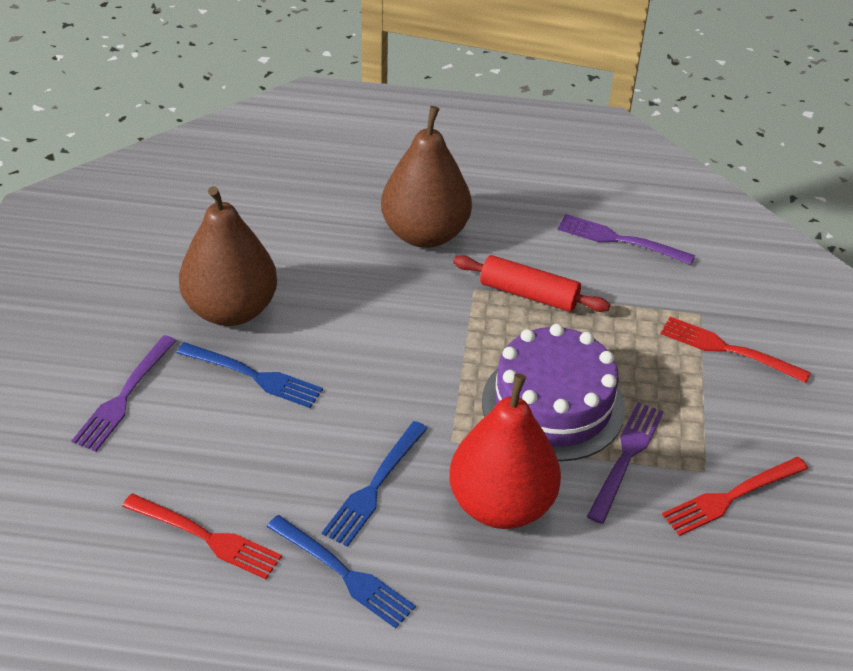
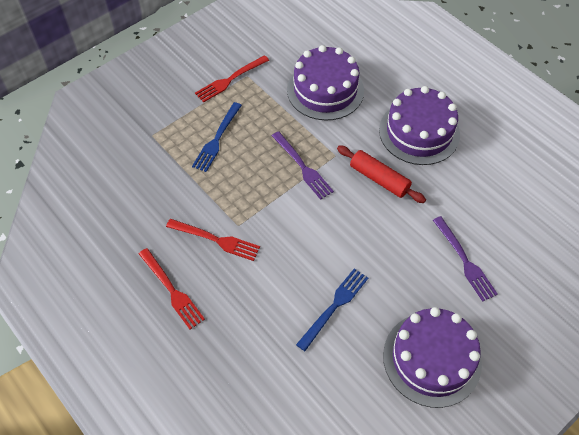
blue fork: 3 -> 2
brown pear: 2 -> 0
purple cake: 1 -> 3
purple fork: 3 -> 2
red pear: 1 -> 0

